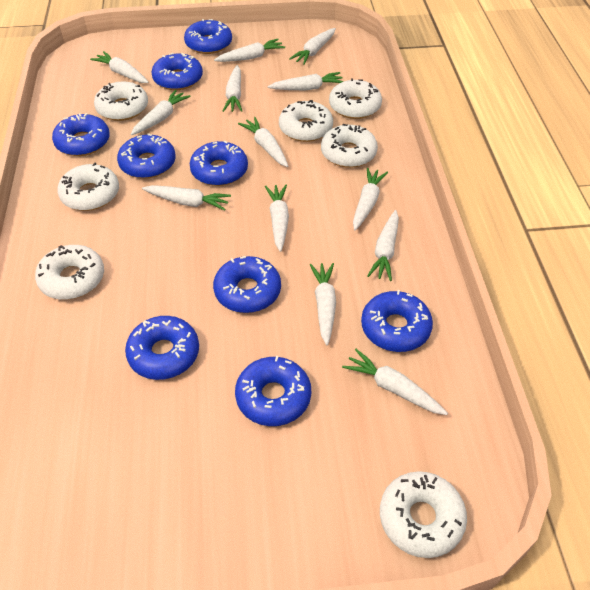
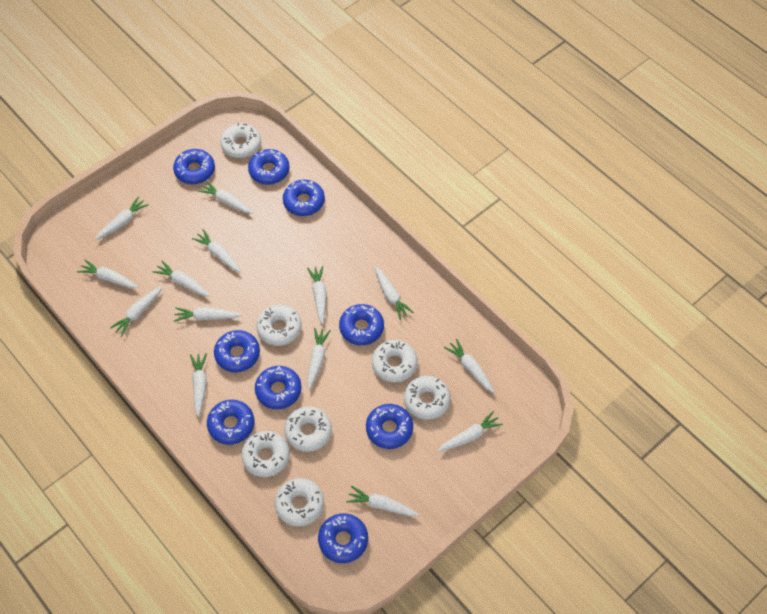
white carrot: 13 -> 14

